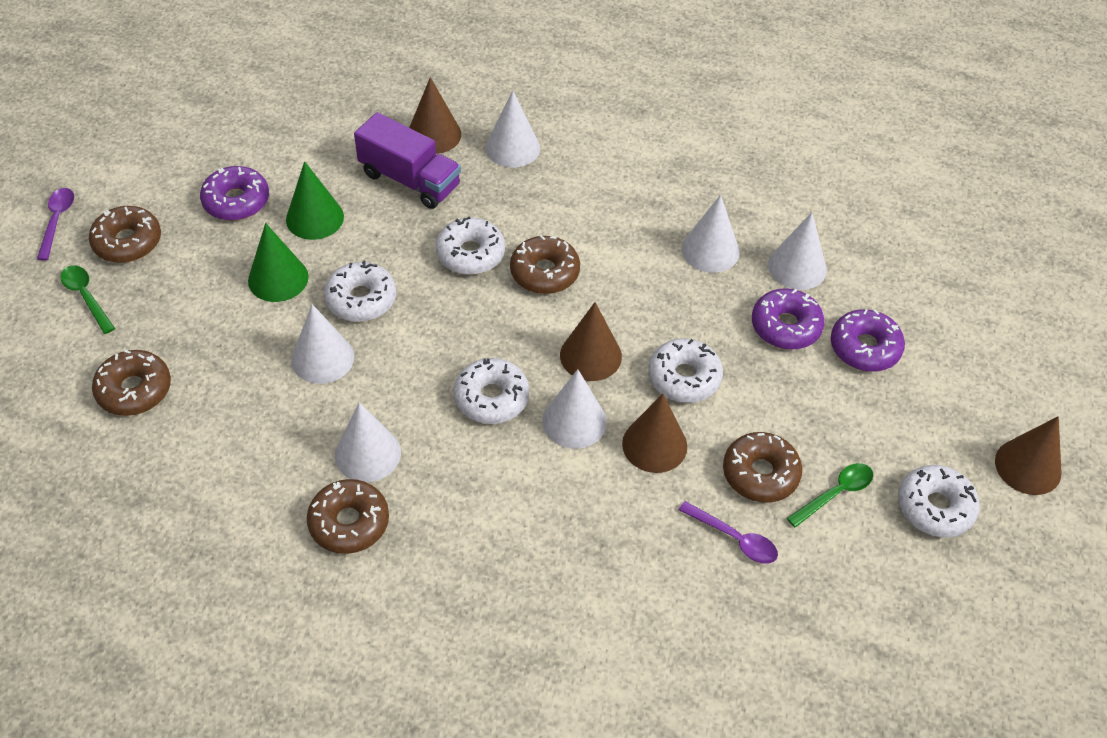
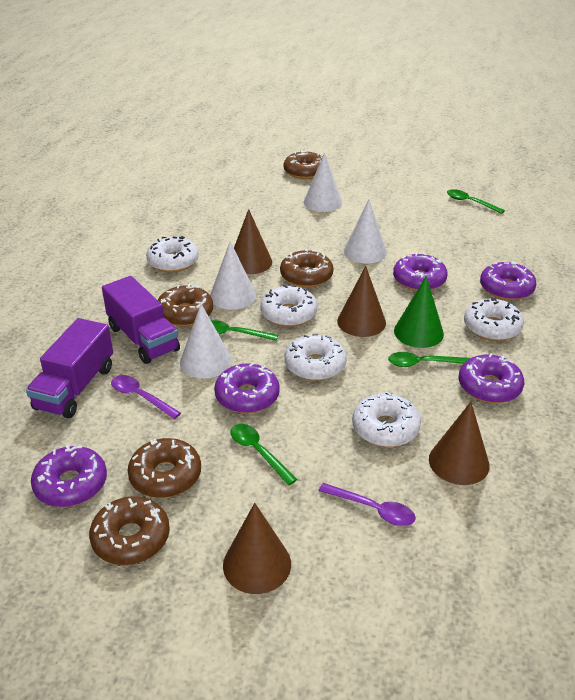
green cone: 2 -> 1
green spoon: 2 -> 4
purple donut: 3 -> 5
purple truck: 1 -> 2
white cone: 6 -> 4

